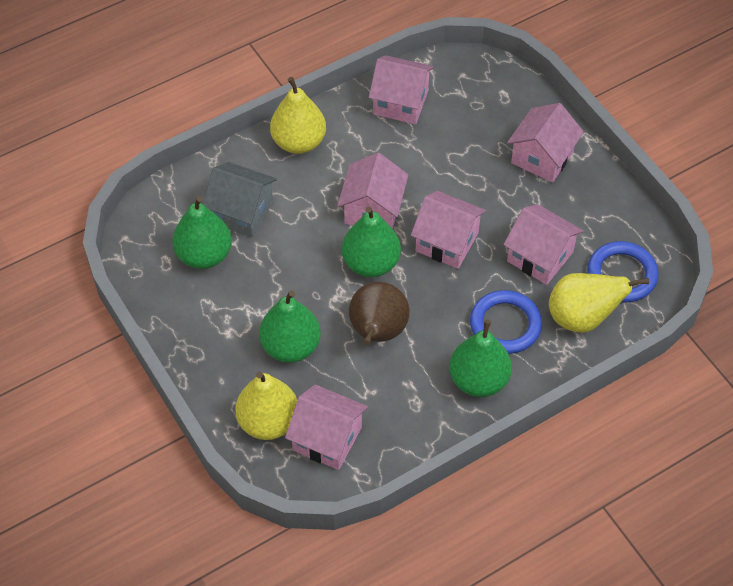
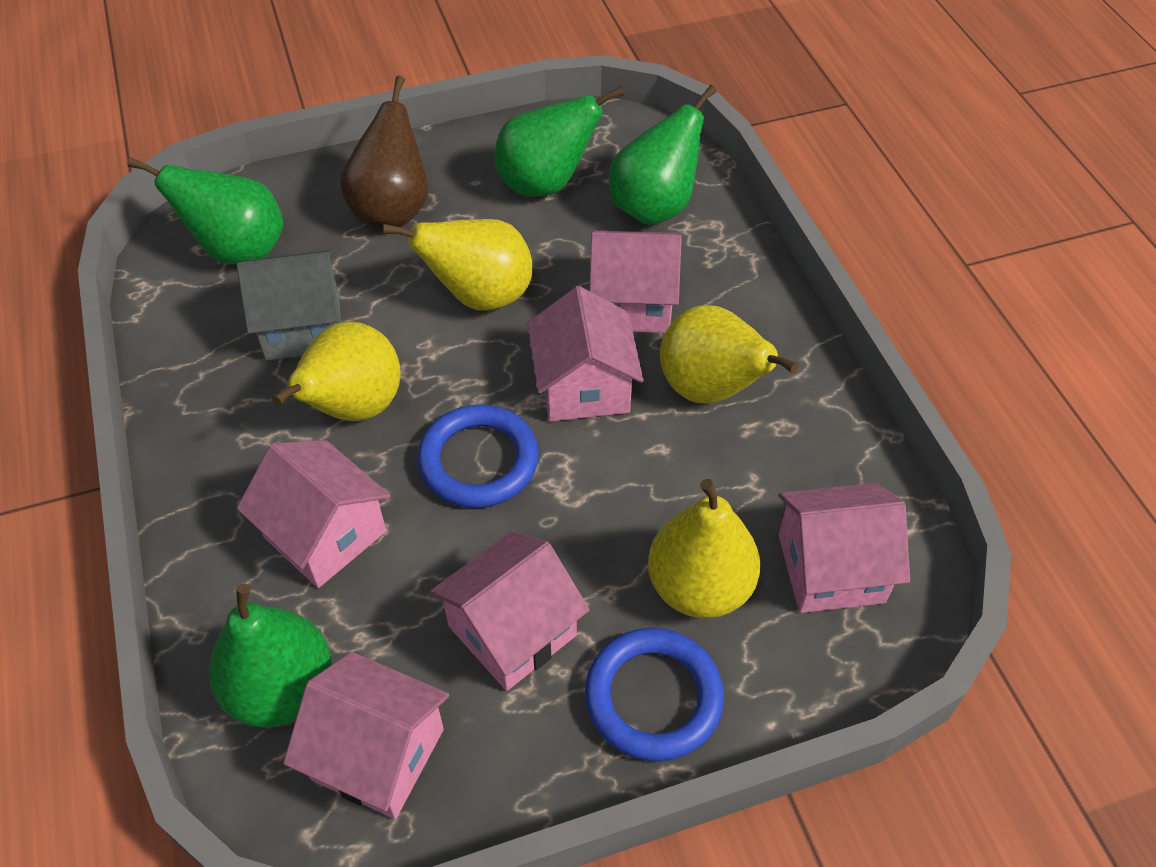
yellow pear: 3 -> 4

